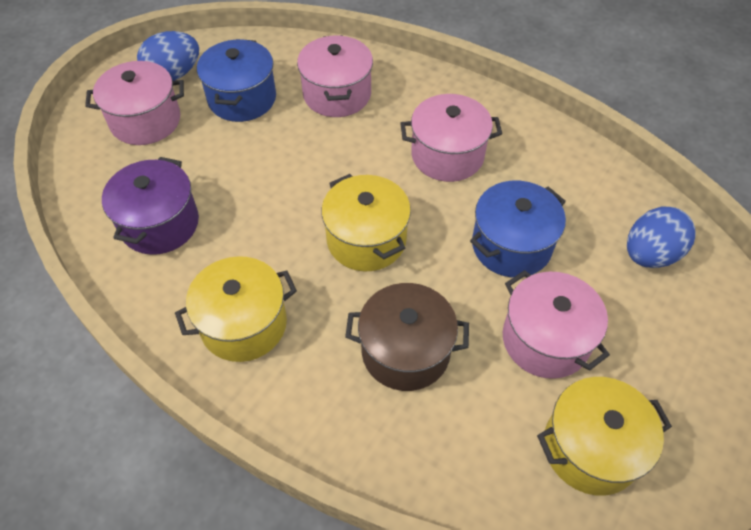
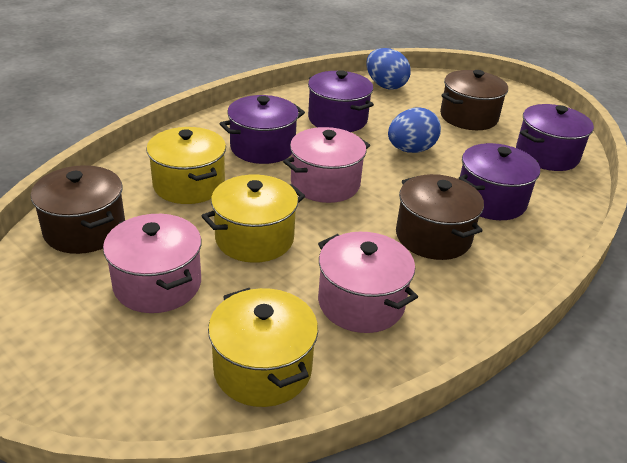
blue pot: 2 -> 0
brown pot: 1 -> 3
pink pot: 4 -> 3
purple pot: 1 -> 4

